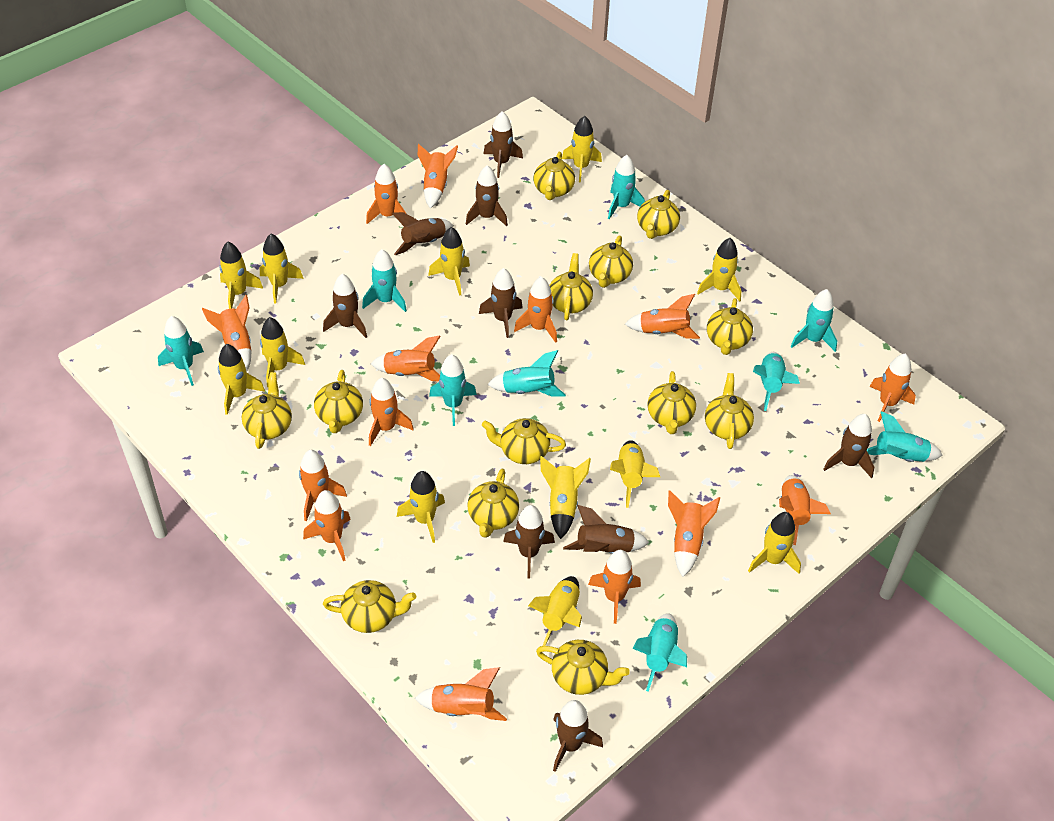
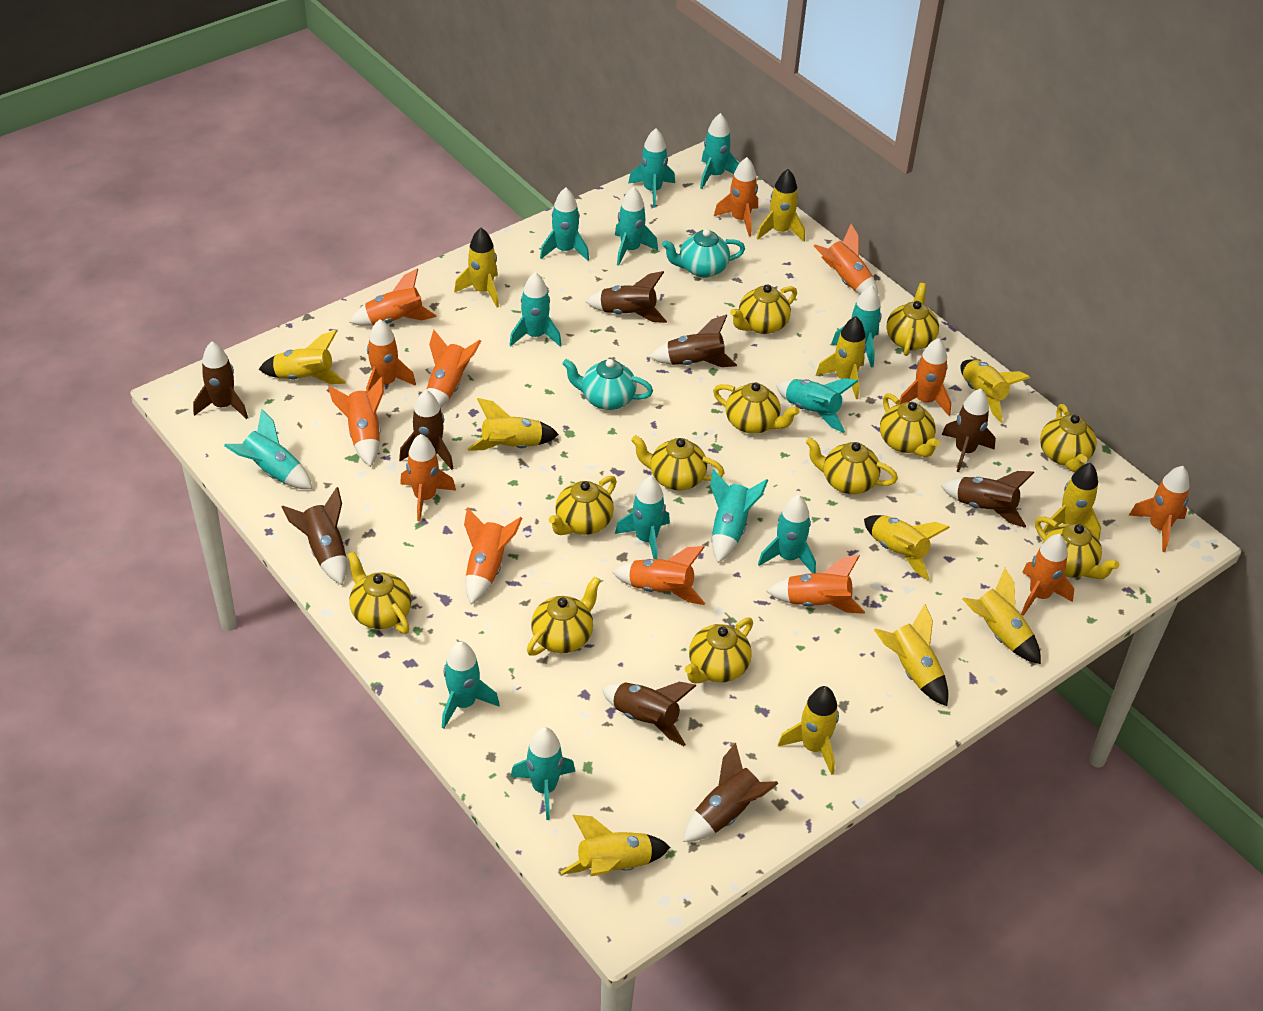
orange rocket: 14 -> 13
turquoise rocket: 9 -> 13
turquoise teapot: 0 -> 2
yellow teapot: 13 -> 12

